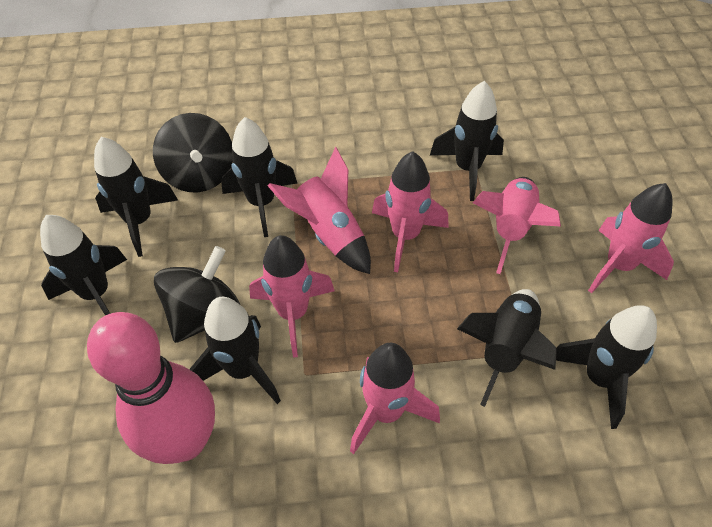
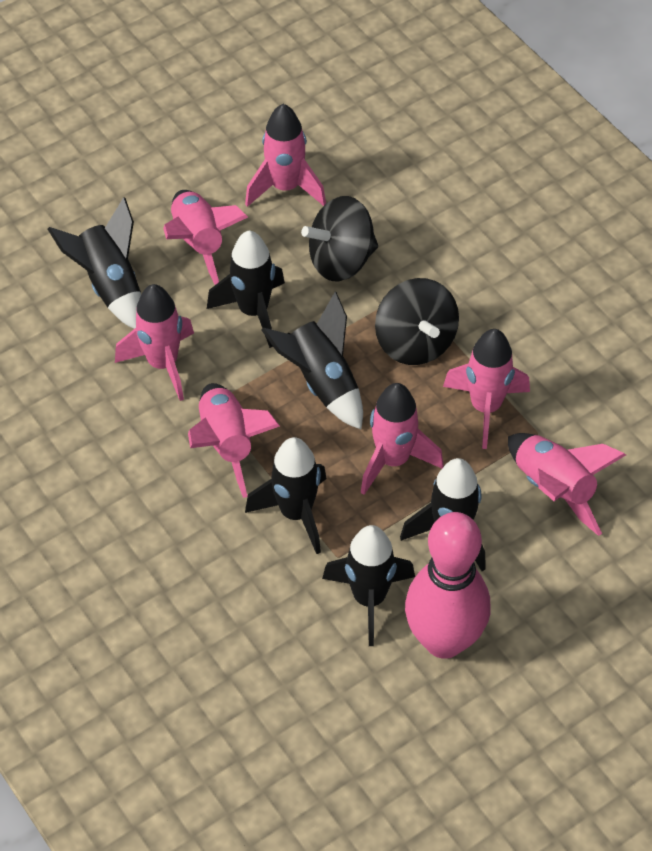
black rocket: 7 -> 6
pink rocket: 6 -> 7

